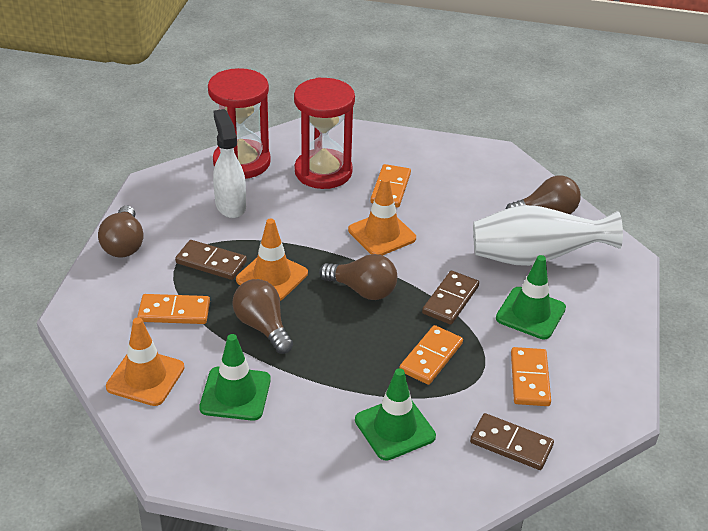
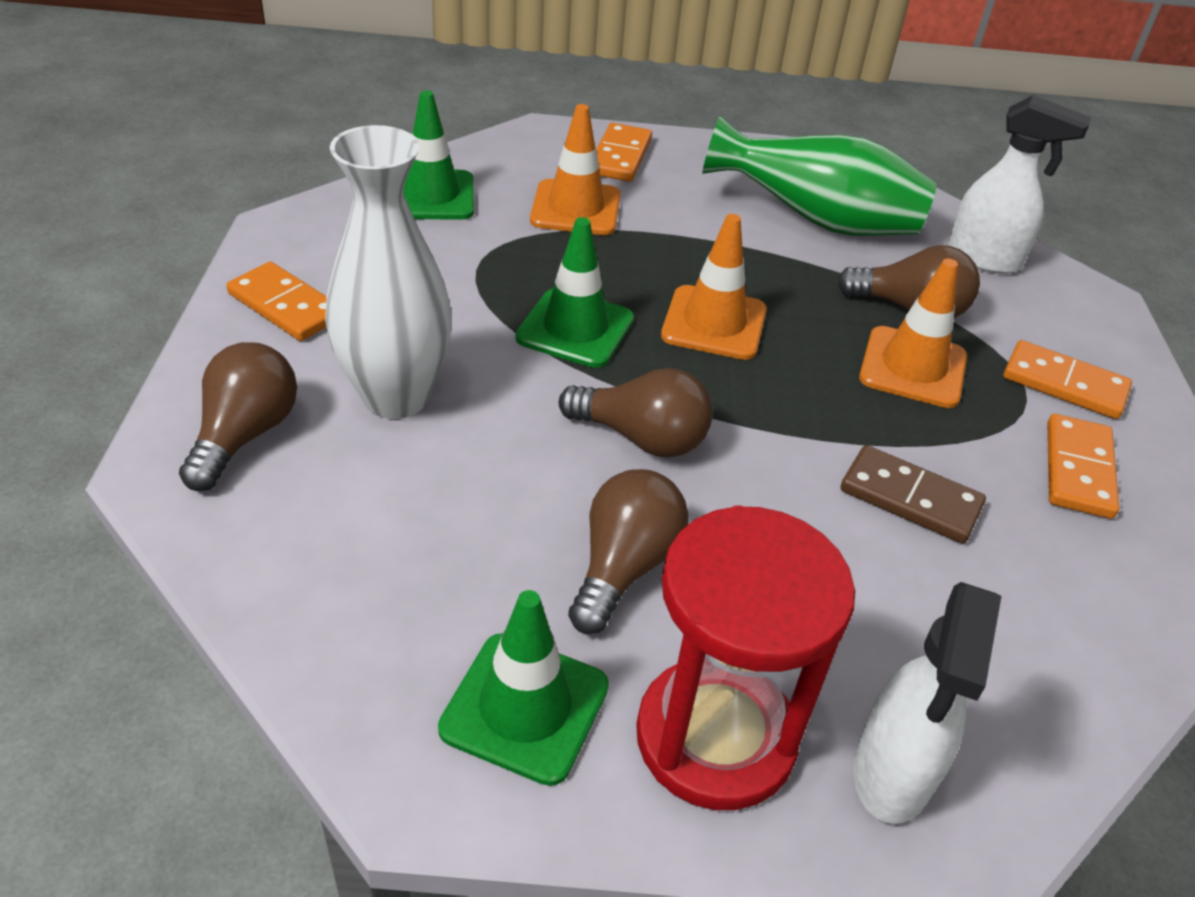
brown domino: 3 -> 1
green vase: 0 -> 1
red hourglass: 2 -> 1
white spray bottle: 1 -> 2

